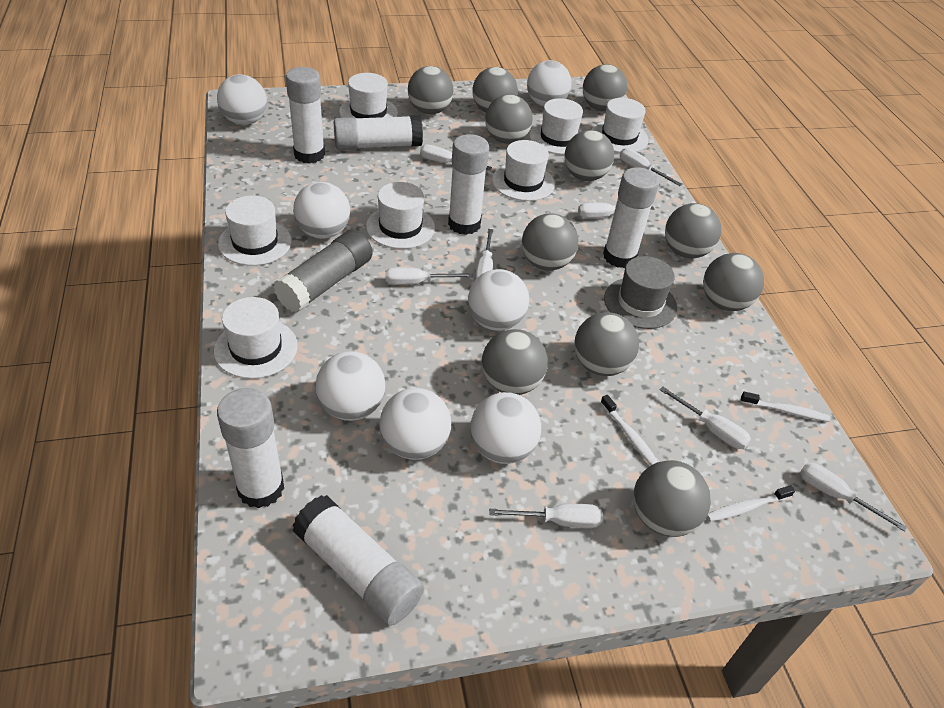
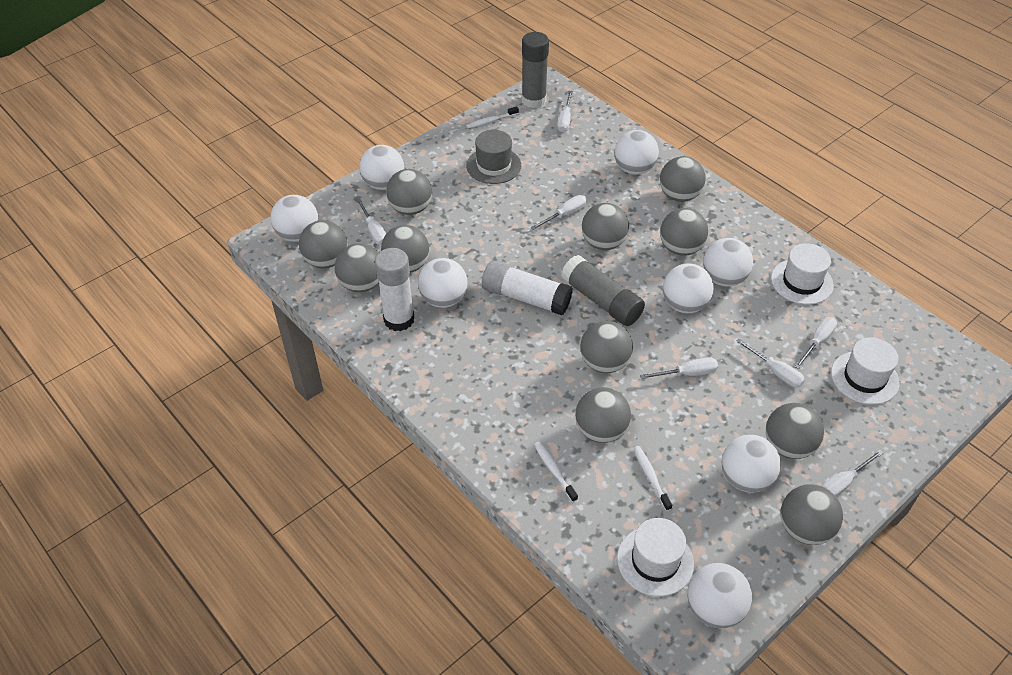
grey glue stick: 1 -> 2
white ball: 7 -> 8
white glue stick: 6 -> 2
white hat: 7 -> 3
white screwdriver: 8 -> 7

